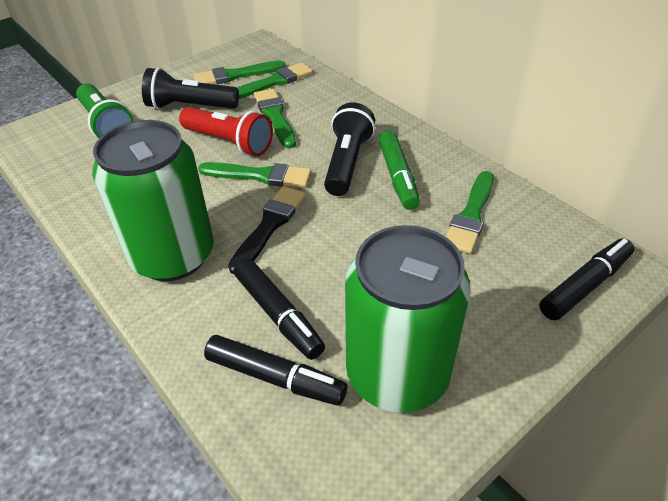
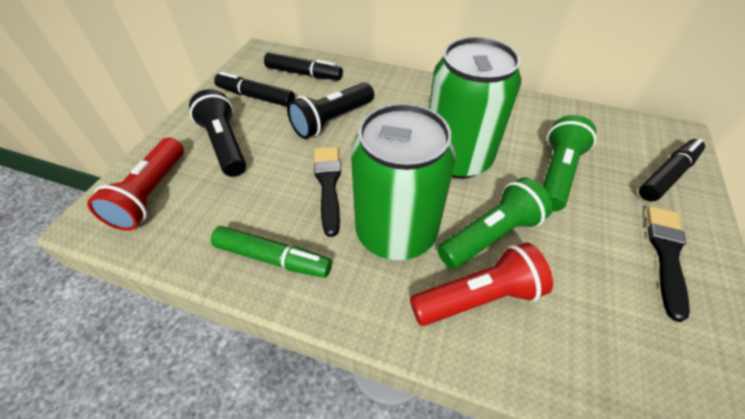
black brush: 1 -> 2
green brush: 5 -> 0
green flashlight: 1 -> 2
red flashlight: 1 -> 2

